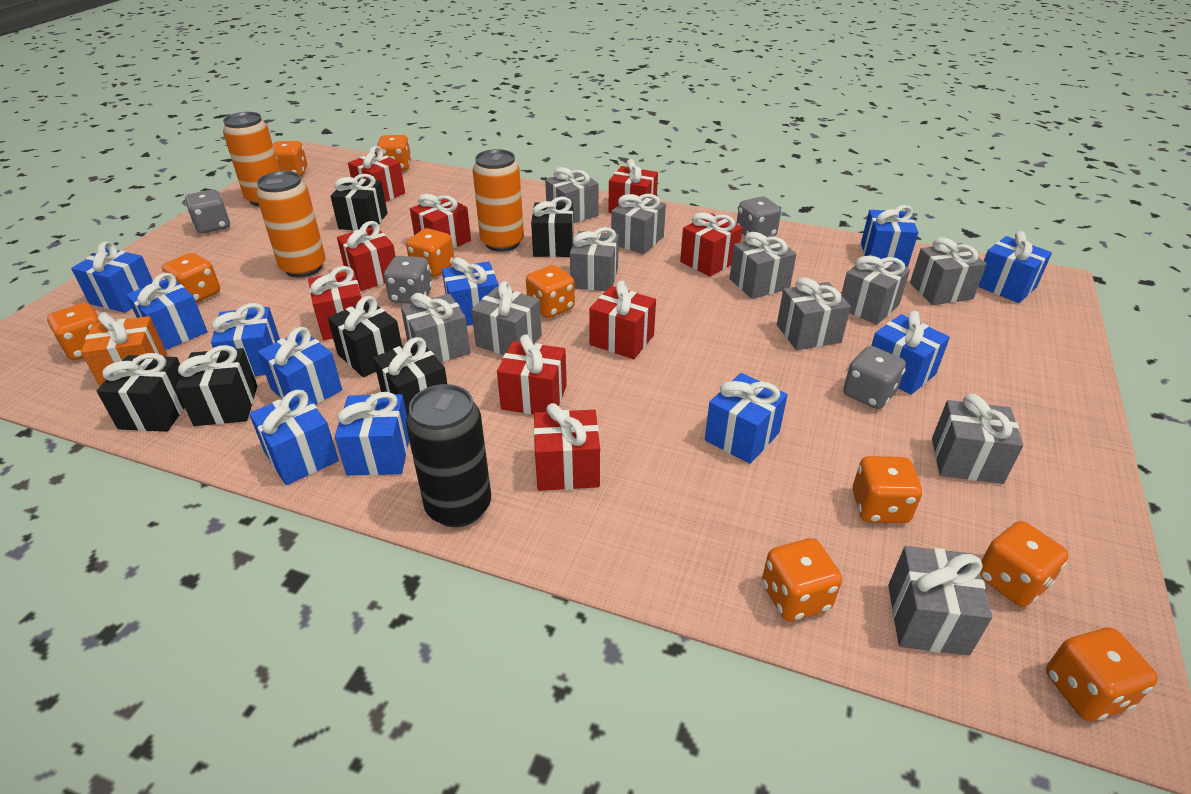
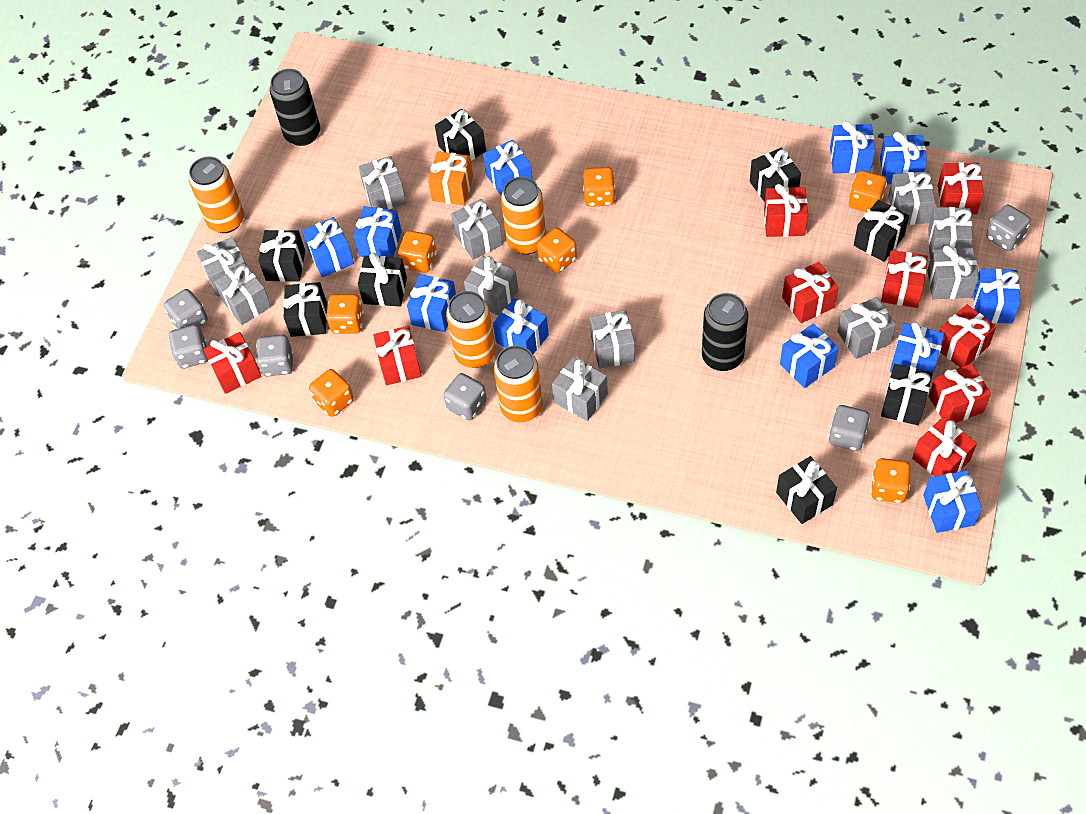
black can: 1 -> 2
black gift: 6 -> 8
grey dice: 4 -> 6
orange can: 3 -> 4
orange dice: 10 -> 7

